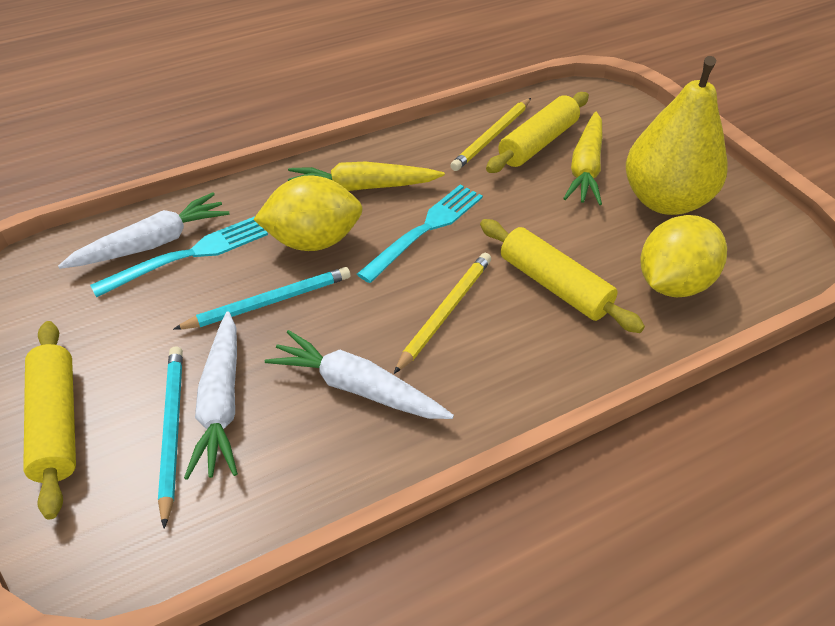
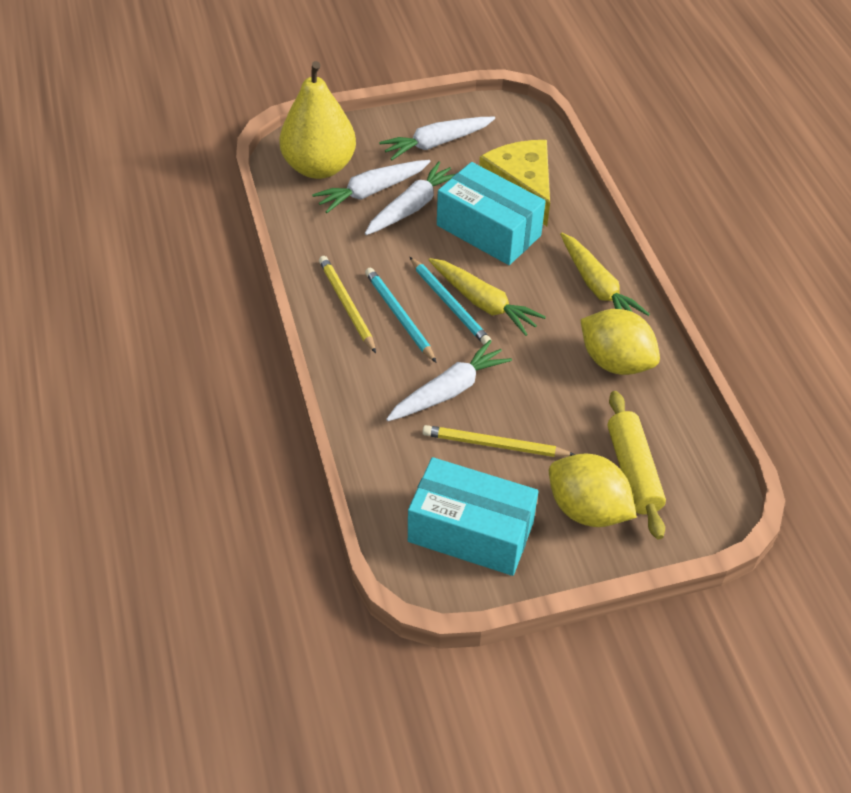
turquoise box: 0 -> 2
turquoise fork: 2 -> 0
white carrot: 3 -> 4
yellow cheese: 0 -> 1
yellow rolling pin: 3 -> 1

